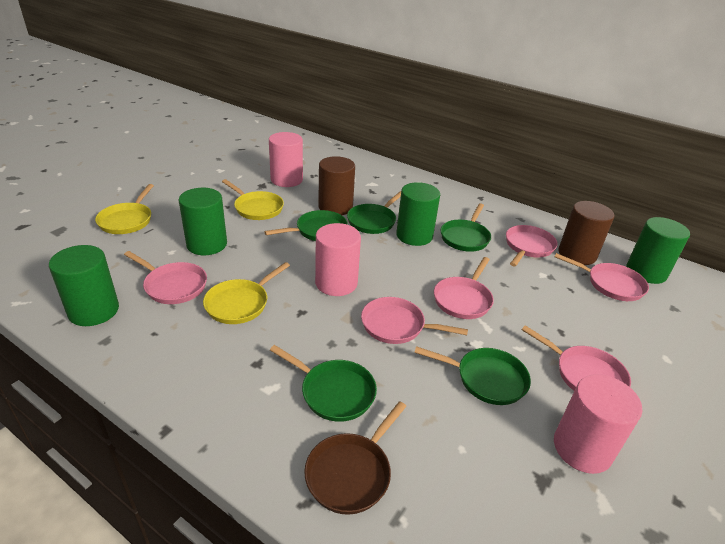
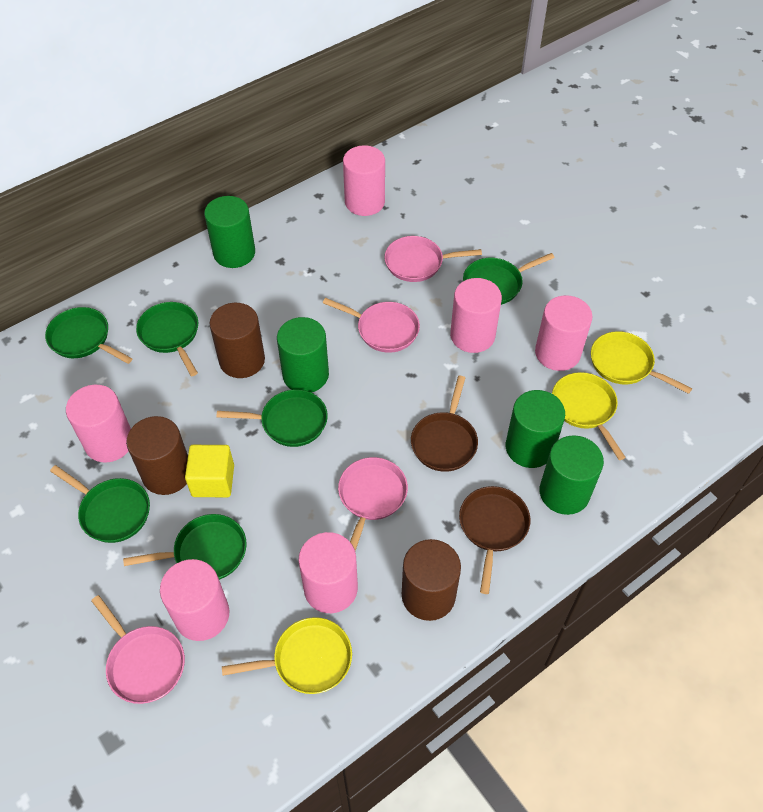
brown cylinder: 2 -> 3
brown pan: 1 -> 2
green pan: 5 -> 6
pink cylinder: 3 -> 6
pink pan: 6 -> 4
yellow cube: 0 -> 1

